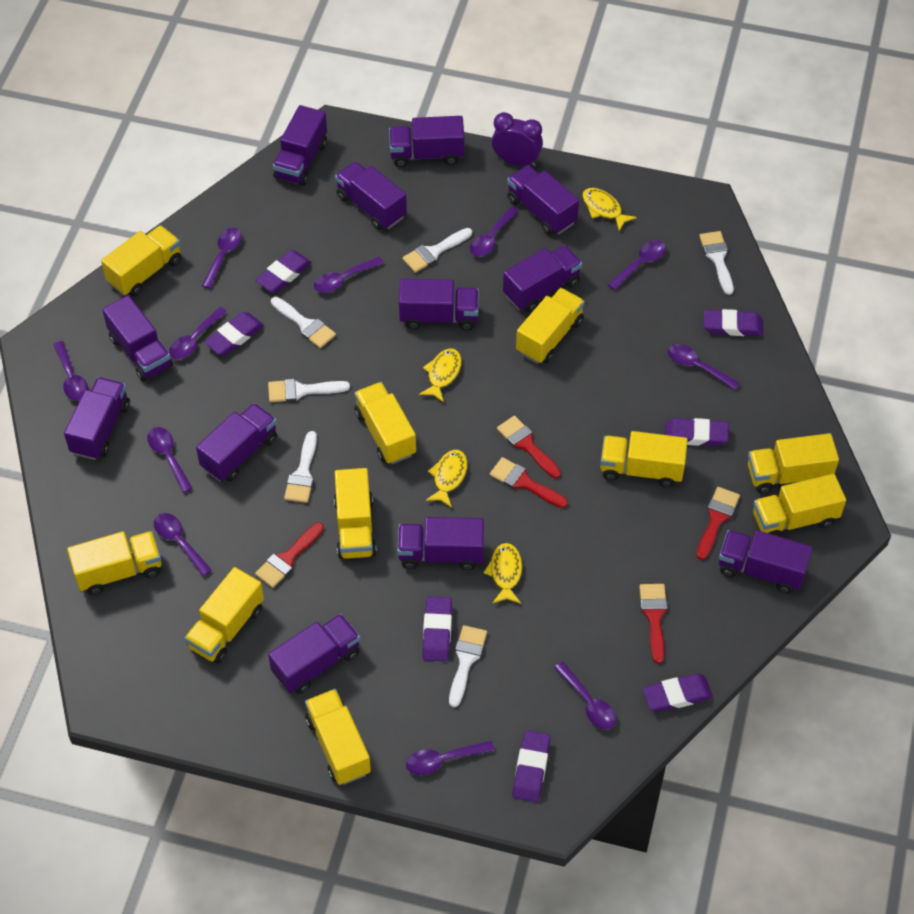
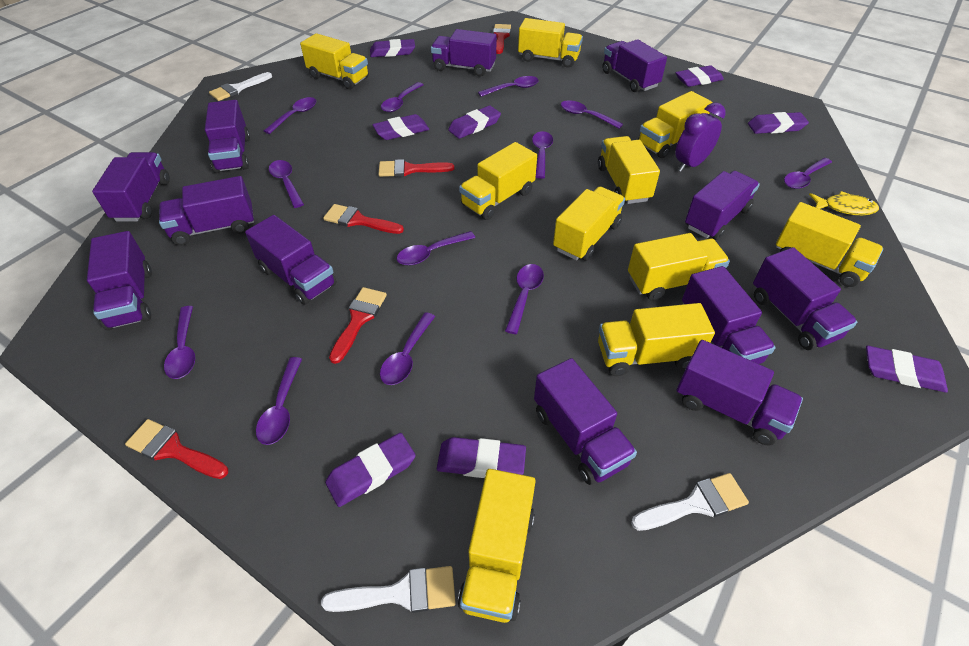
purple eraser: 7 -> 8
purple spoon: 11 -> 12
white brush: 6 -> 3
yellow fish: 4 -> 1

